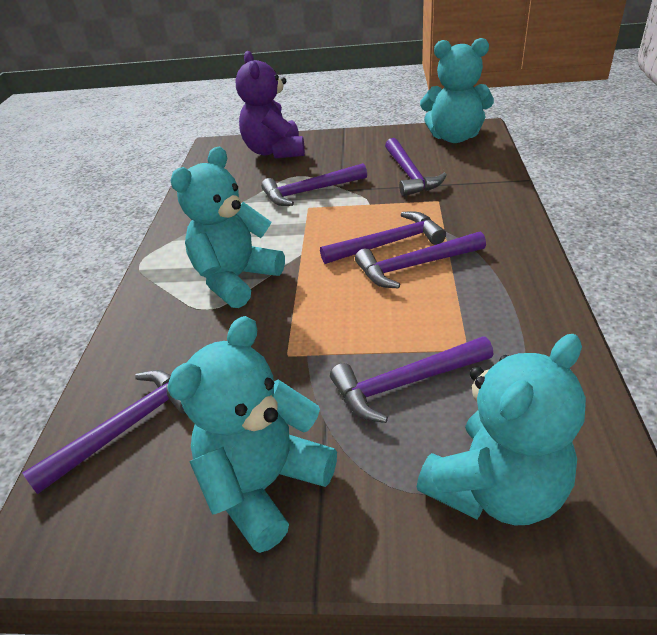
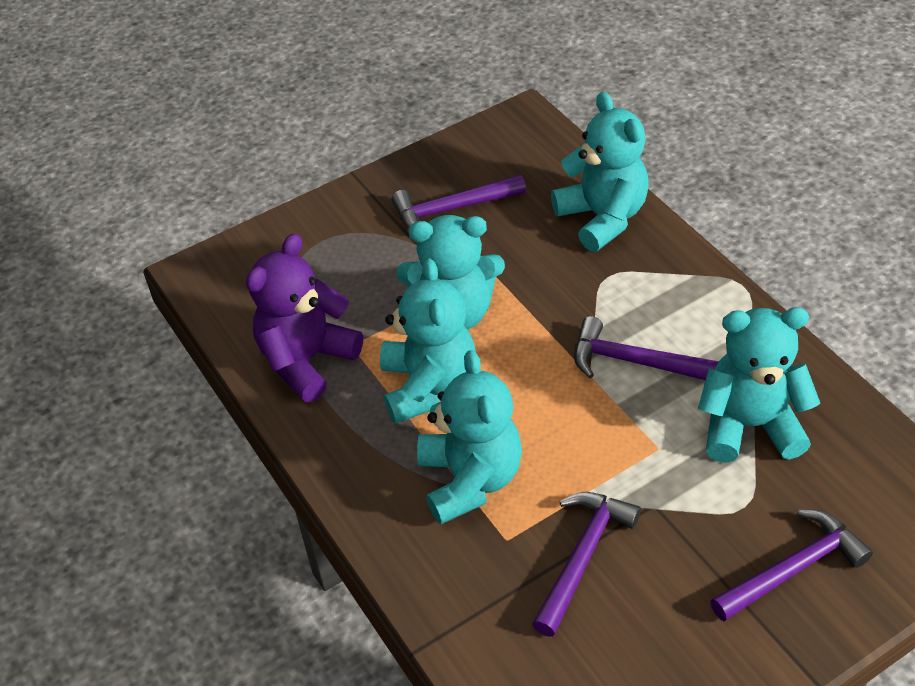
purple hammer: 6 -> 4
turquoise teddy bear: 4 -> 5

